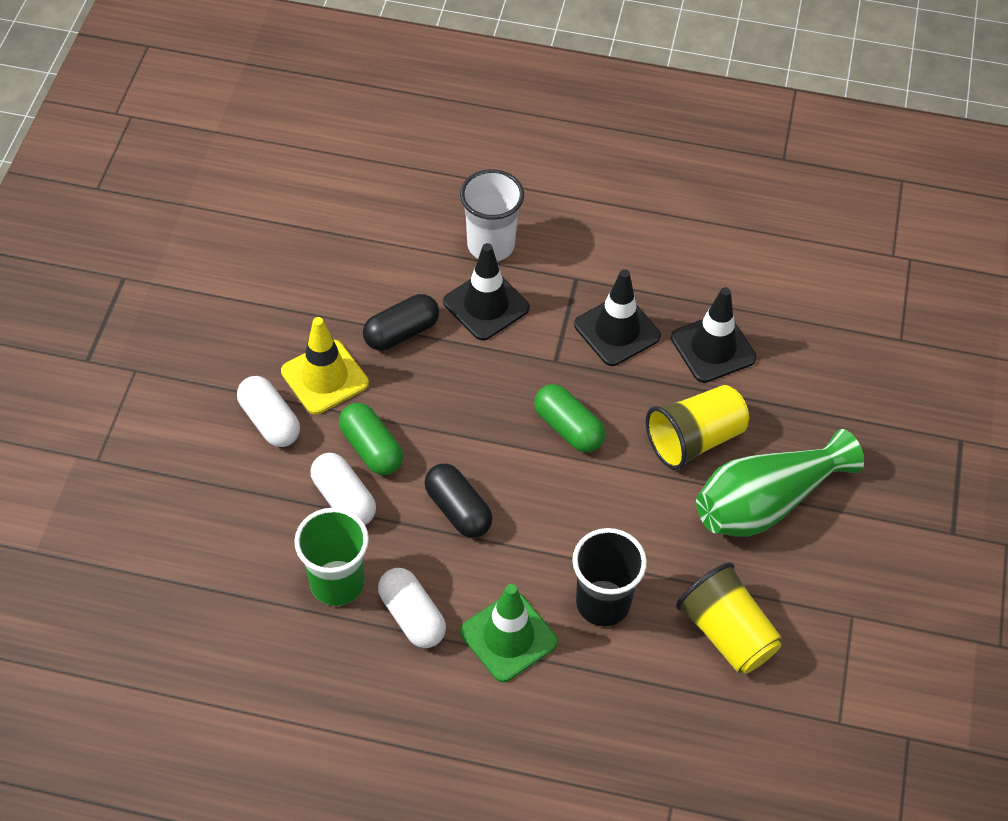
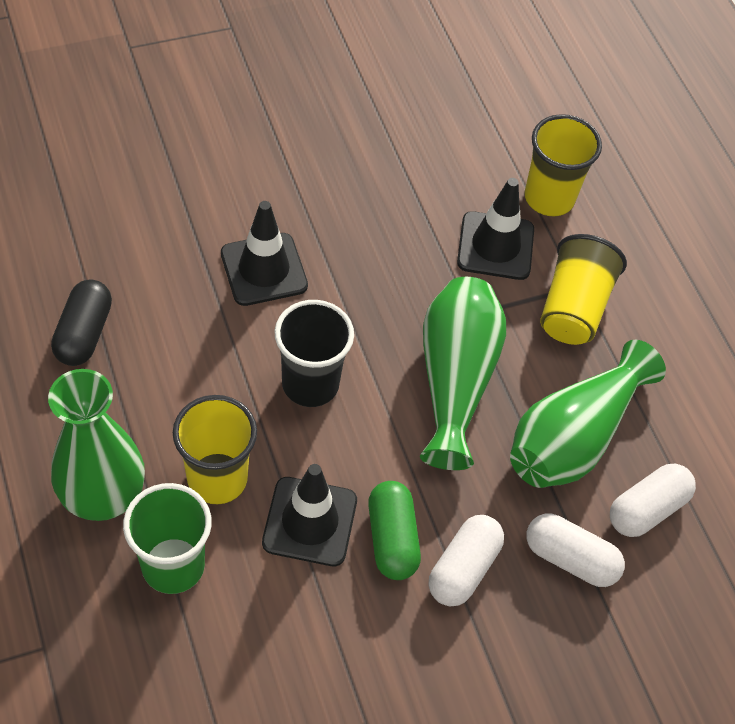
black capsule: 2 -> 1
green capsule: 2 -> 1
green traffic cone: 1 -> 0
green vase: 1 -> 3
white cup: 1 -> 0
yellow cup: 2 -> 3
yellow traffic cone: 1 -> 0

